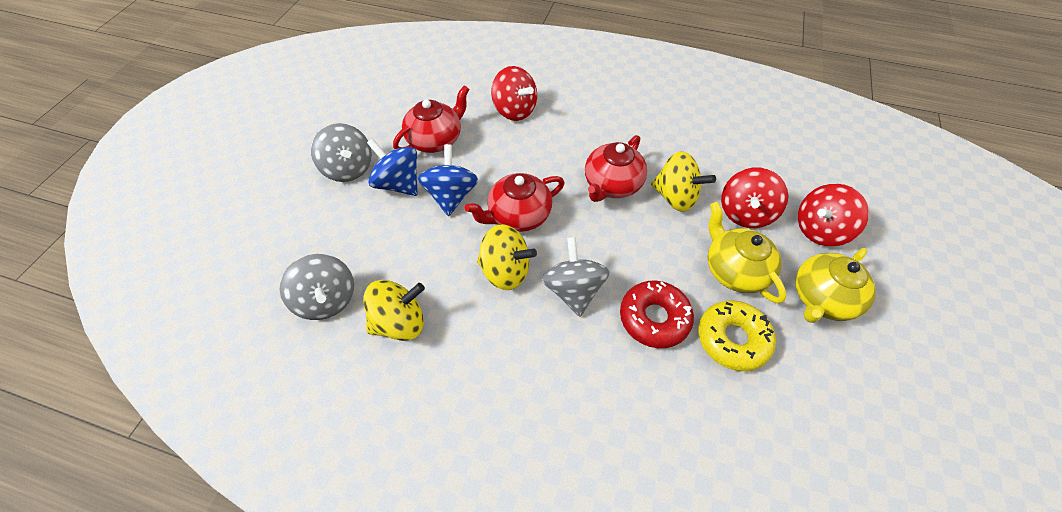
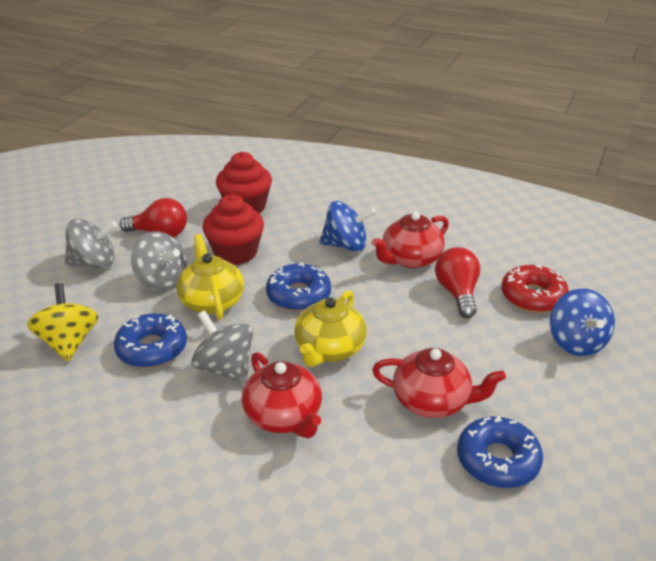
blue donut: 0 -> 3
red cupcake: 0 -> 2
red light bulb: 0 -> 2
red spinning top: 3 -> 0
yellow donut: 1 -> 0
yellow spinning top: 3 -> 1

